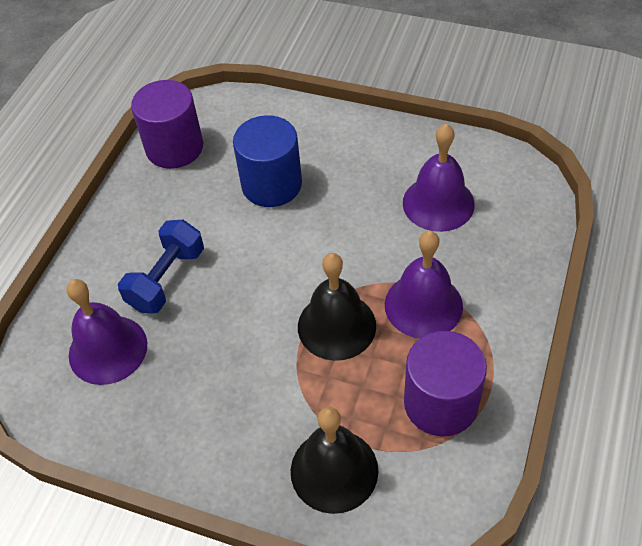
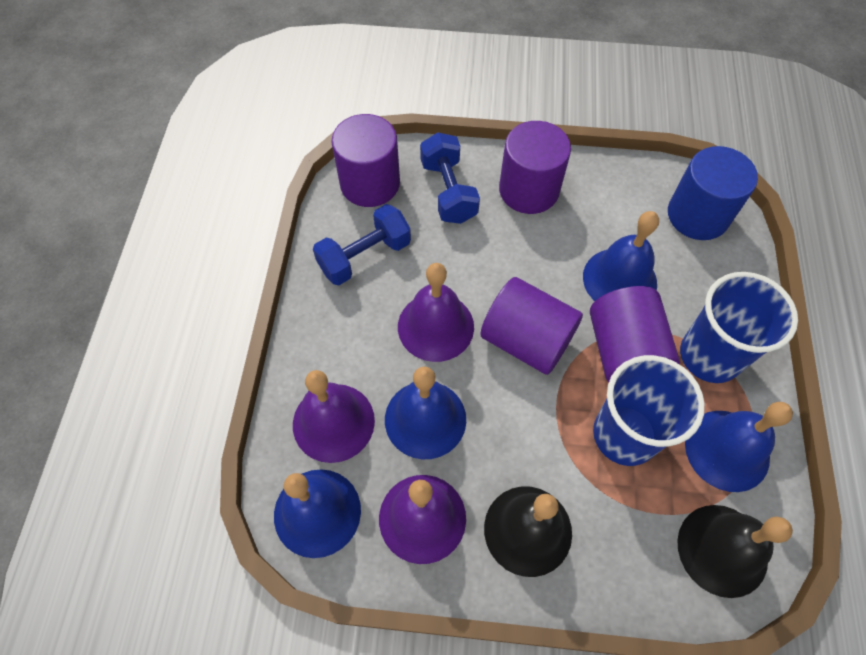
blue bell: 0 -> 4
blue cup: 0 -> 2
blue dumbbell: 1 -> 2
purple cylinder: 2 -> 4

